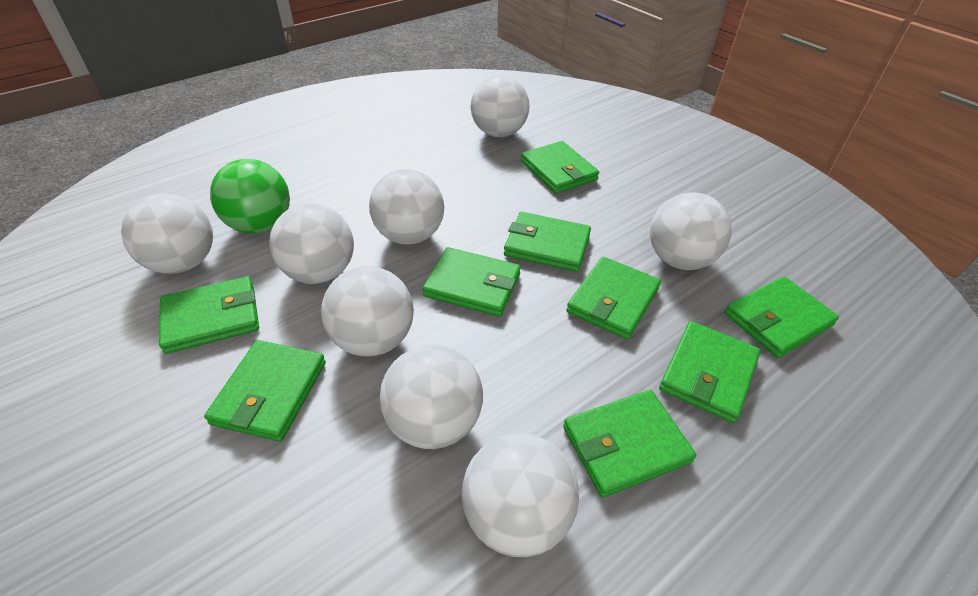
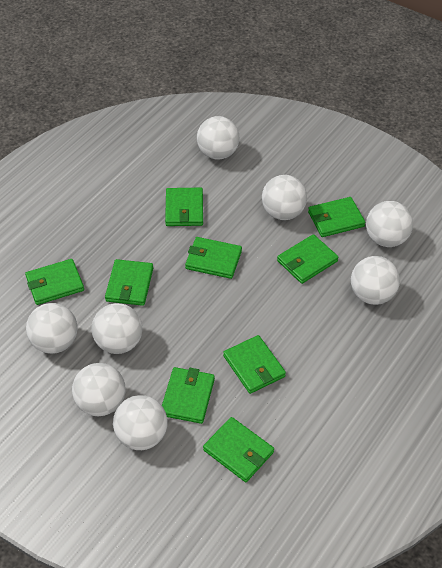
green ball: 1 -> 0

